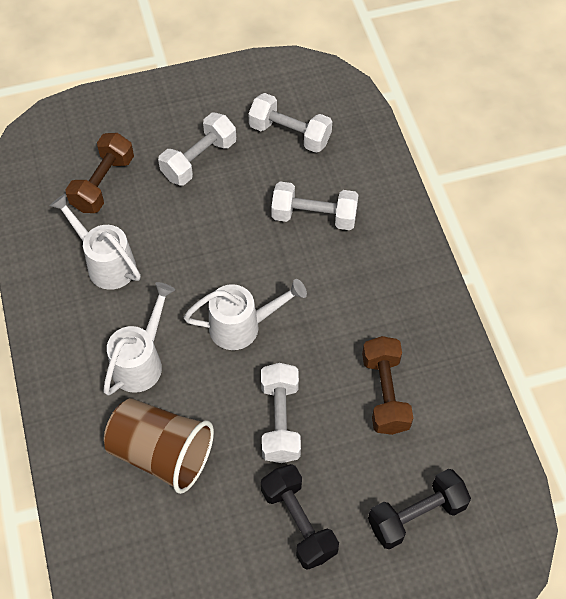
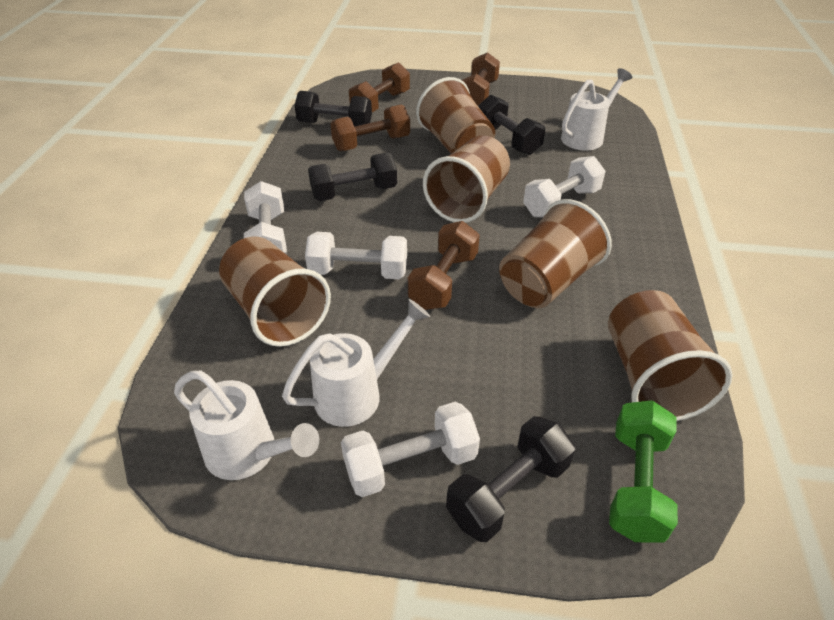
black dumbbell: 2 -> 4
brown cup: 1 -> 5
brown dumbbell: 2 -> 4
green dumbbell: 0 -> 1

